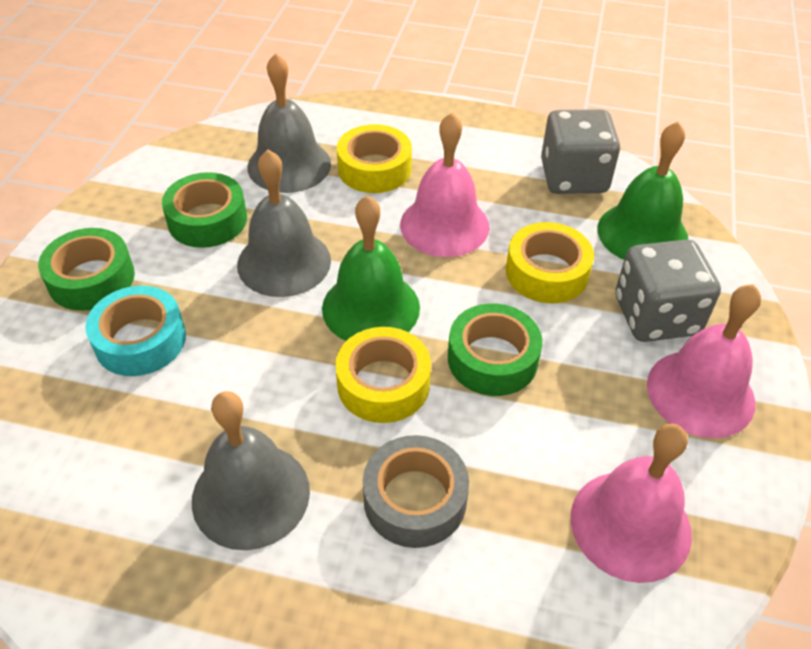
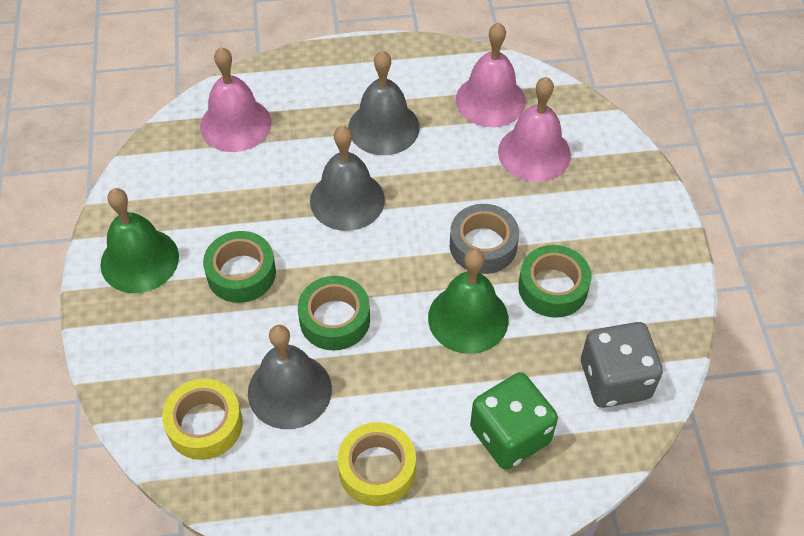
green dice: 0 -> 1
grey dice: 2 -> 1
turquoise tape: 1 -> 0
yellow tape: 3 -> 2

